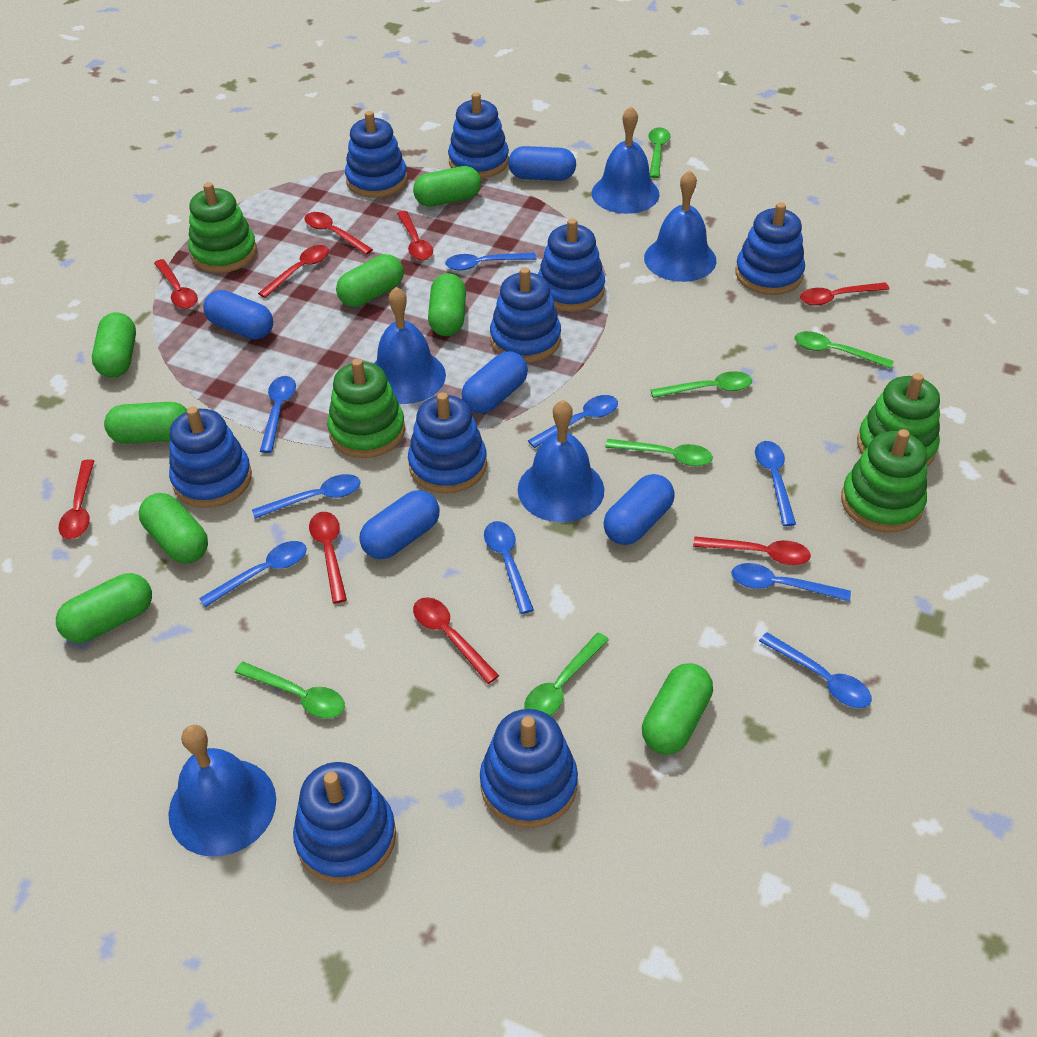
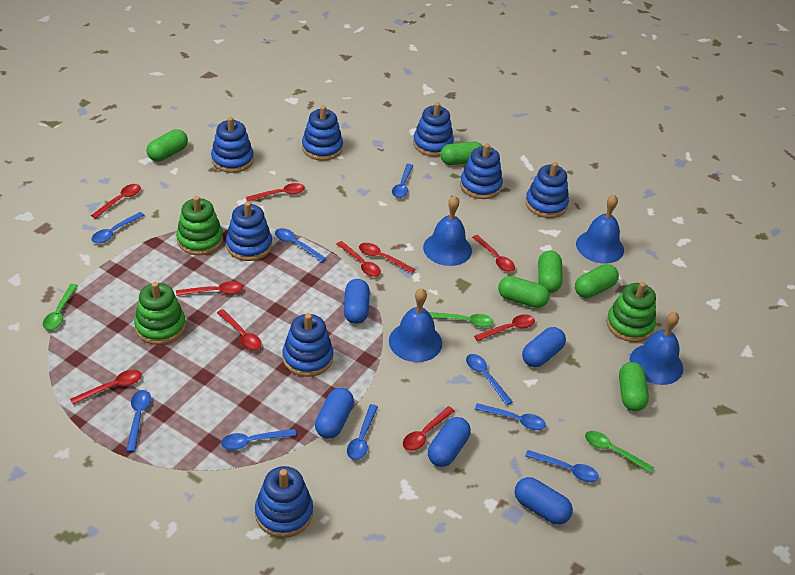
blue bell: 5 -> 4
blue stacking toy: 9 -> 8
green capsule: 8 -> 6
green spoon: 6 -> 3
green stacking toy: 4 -> 3
red spoon: 9 -> 10

